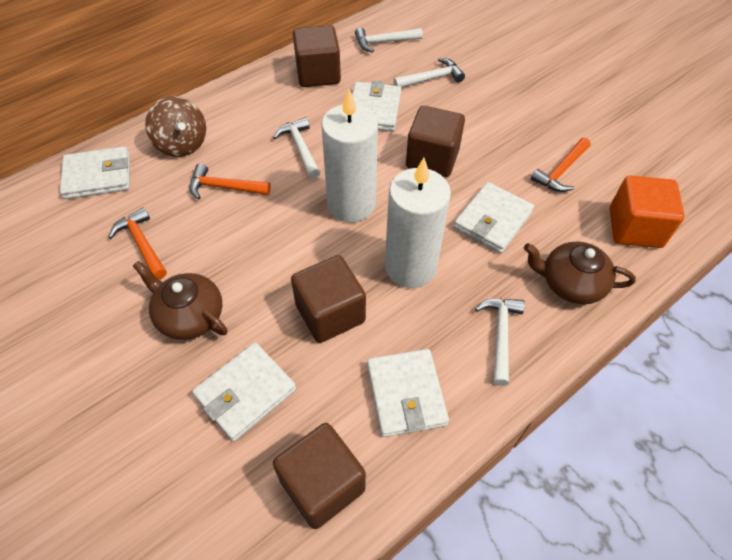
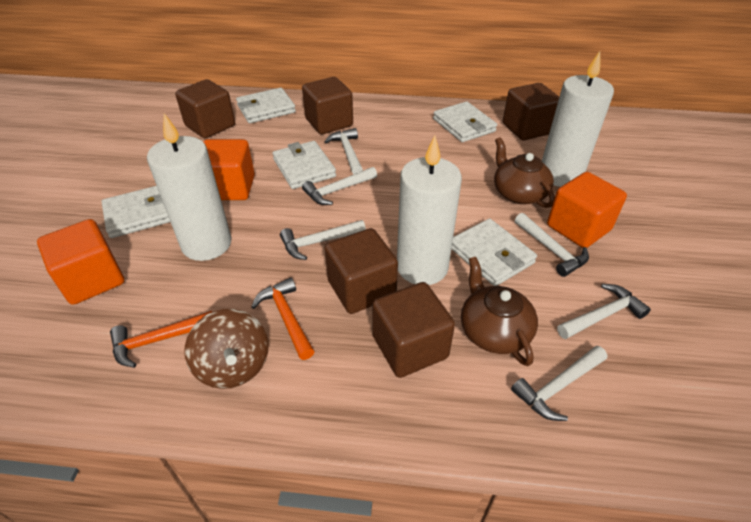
brown cube: 4 -> 5
orange cube: 1 -> 3
orange hammer: 3 -> 2
white candle: 2 -> 3
white hammer: 4 -> 6

